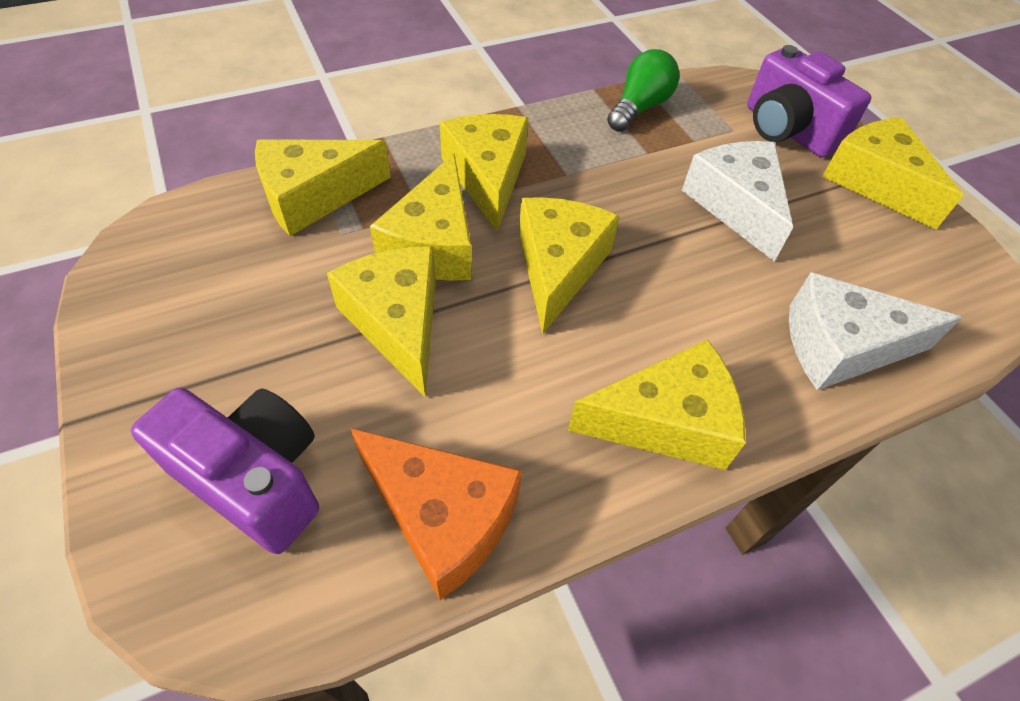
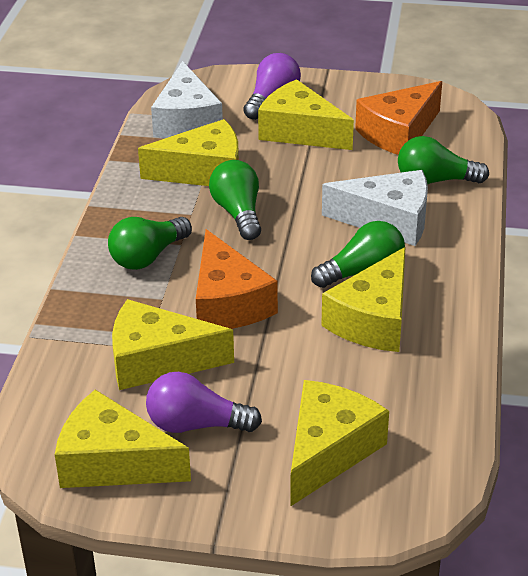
green light bulb: 1 -> 4
orange cheese: 1 -> 2
purple camera: 2 -> 0
purple light bulb: 0 -> 2
yellow cheese: 7 -> 6

